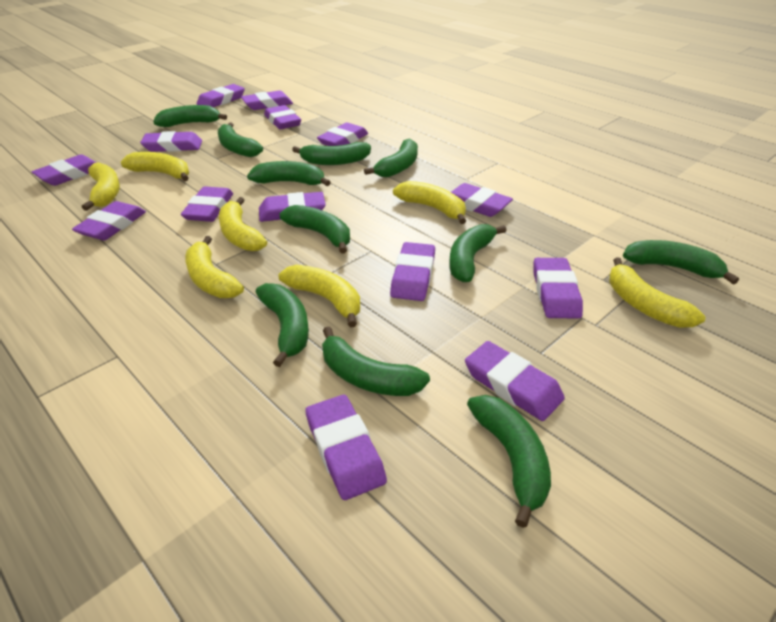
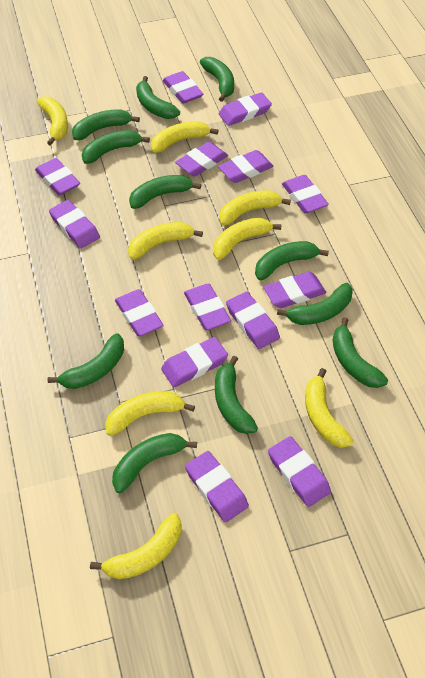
yellow banana: 7 -> 8

